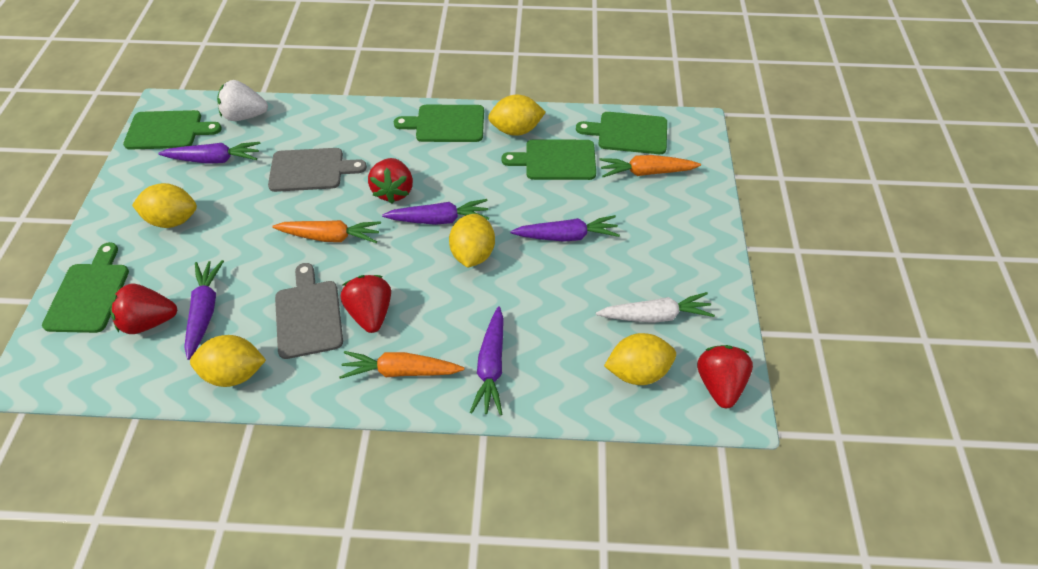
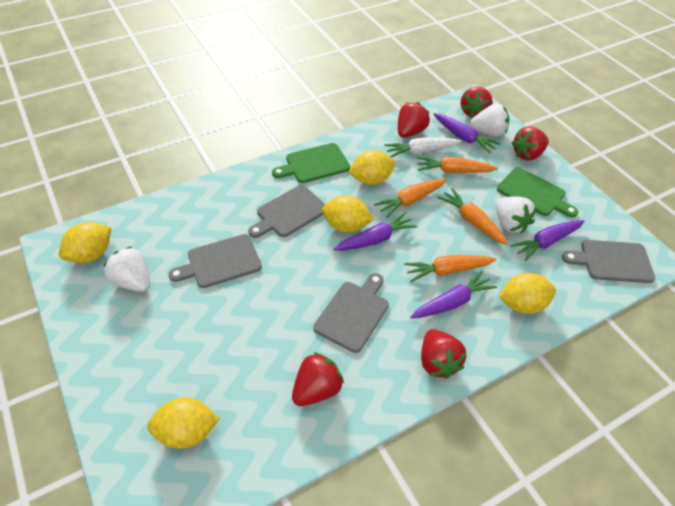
green cutting board: 5 -> 2
grey cutting board: 2 -> 4
orange carrot: 3 -> 4
purple carrot: 5 -> 4
red strawberry: 4 -> 5
white strawberry: 1 -> 3

